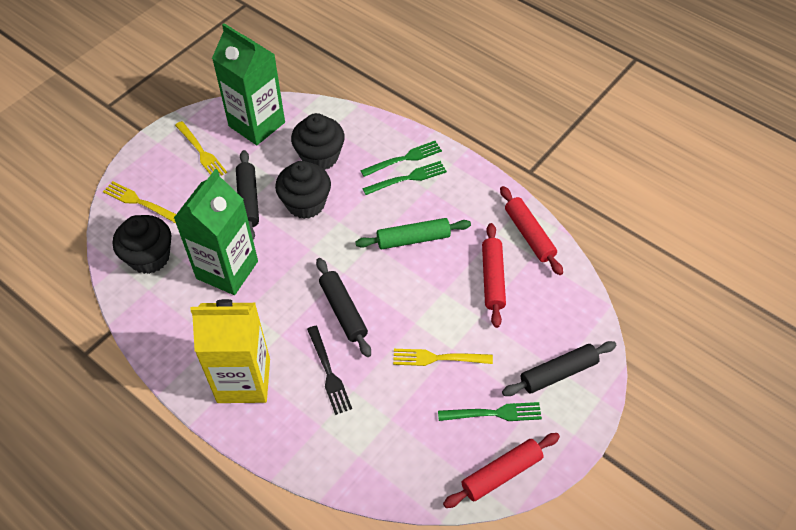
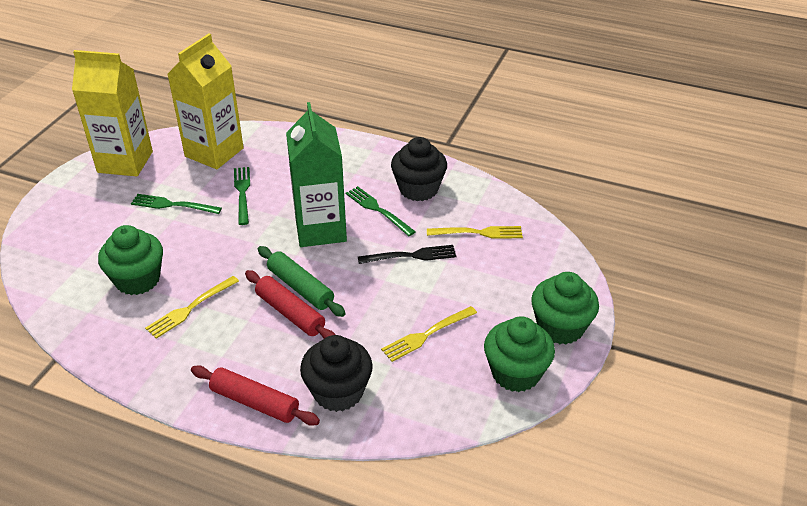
black cupcake: 3 -> 2
black rolling pin: 3 -> 0
green carton: 2 -> 1
green cupcake: 0 -> 3
red rolling pin: 3 -> 2
yellow carton: 1 -> 2

